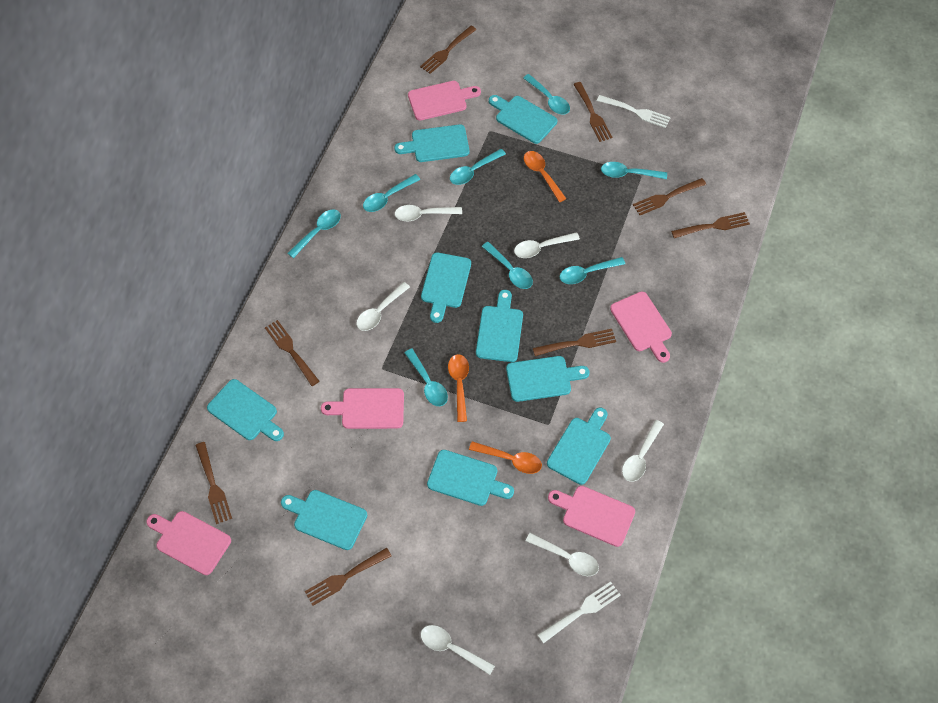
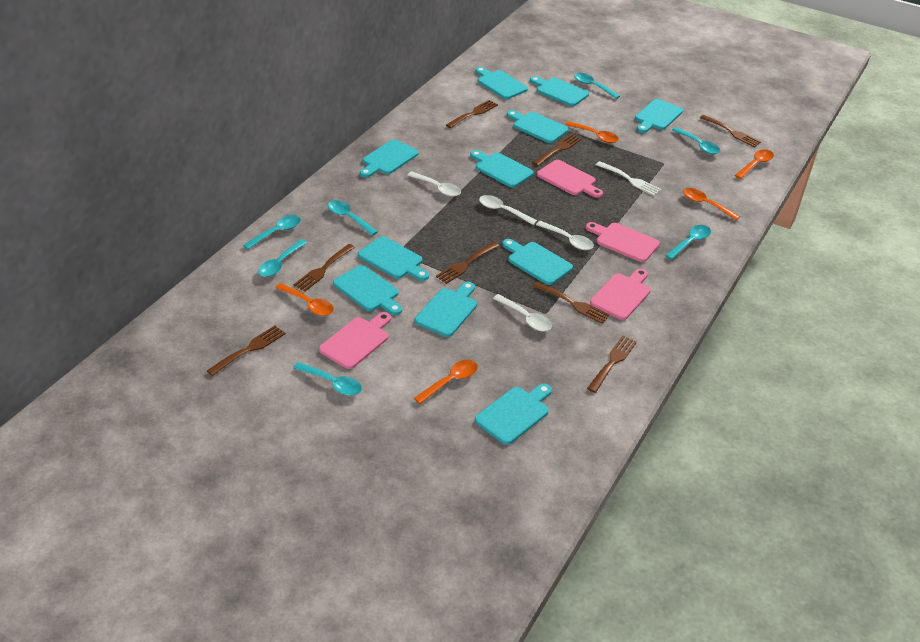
orange spoon: 3 -> 5
pink cutting board: 5 -> 4
turquoise cutting board: 9 -> 11
turquoise spoon: 8 -> 7
white fork: 2 -> 1
white spoon: 6 -> 4

